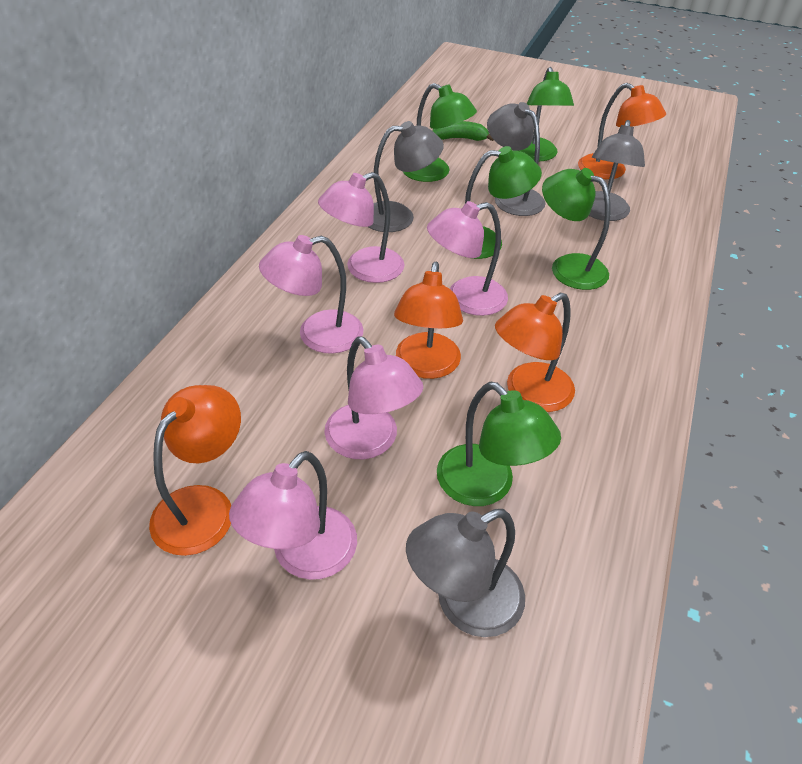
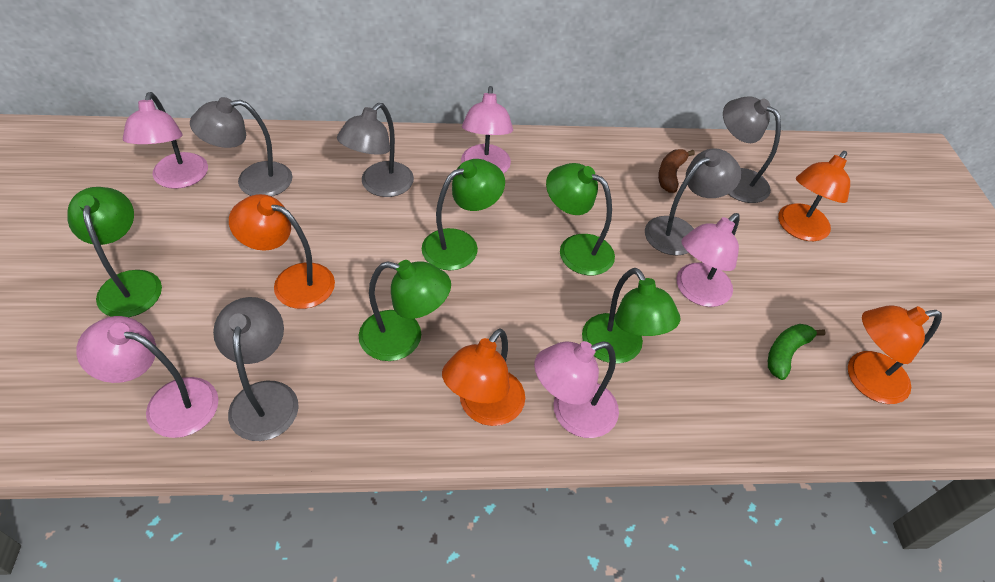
brown banana: 0 -> 1
grey lamp: 4 -> 5

